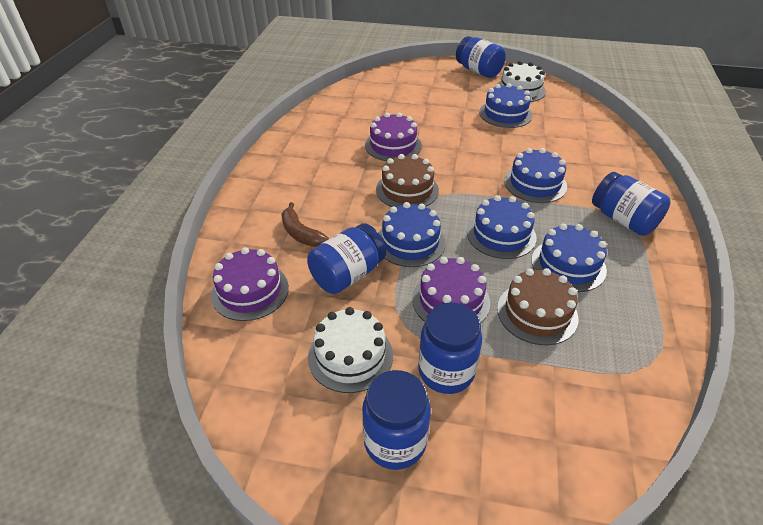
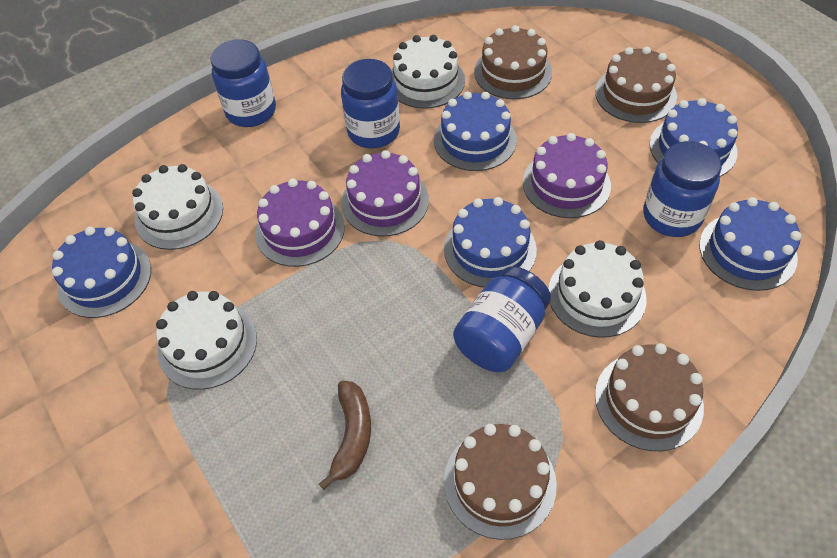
blue jar: 5 -> 4
brown cake: 2 -> 4
white cake: 2 -> 4

